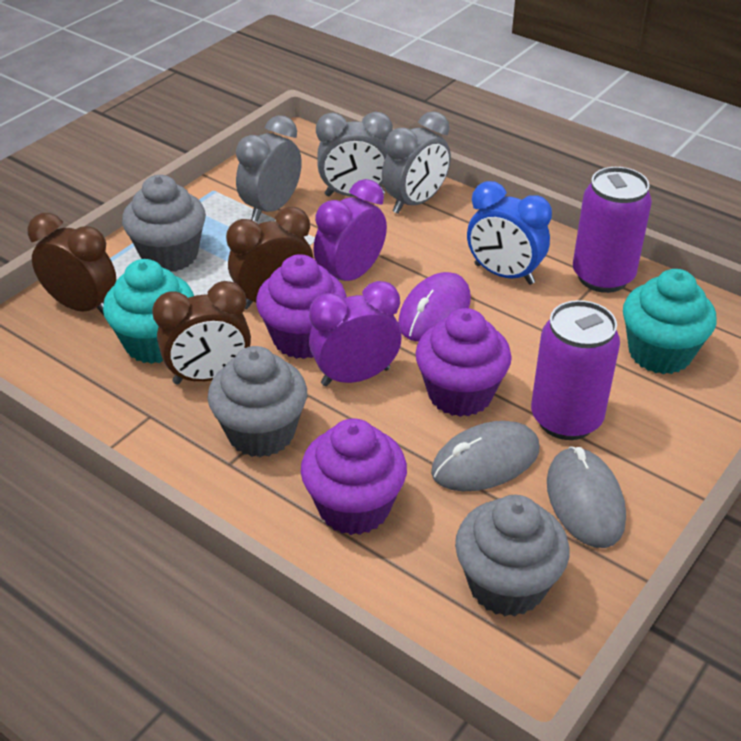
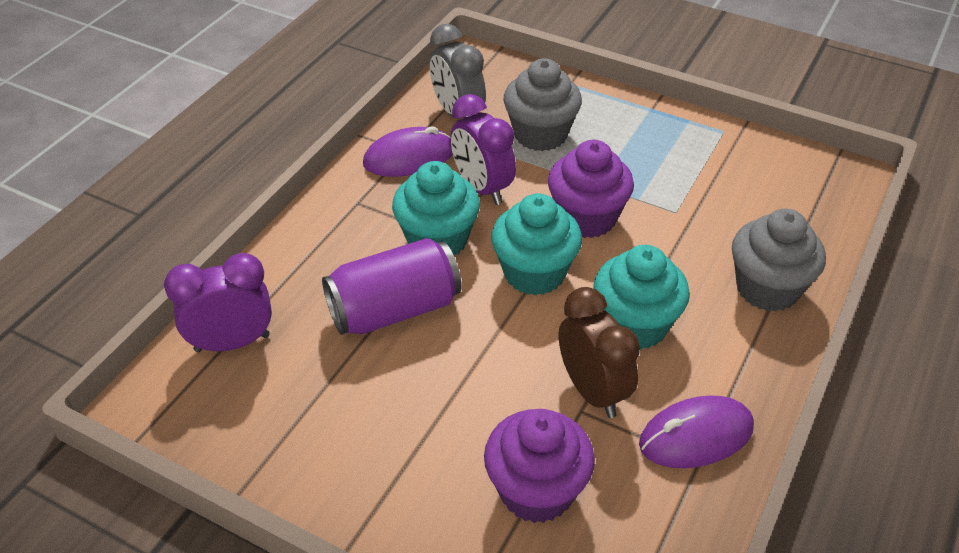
blue clock: 1 -> 0
brown clock: 3 -> 1
grey clock: 3 -> 1
grey cupcake: 3 -> 2
grey mouse: 2 -> 0
purple can: 2 -> 1
purple cupcake: 3 -> 2
purple mouse: 1 -> 2
turquoise cupcake: 2 -> 3

